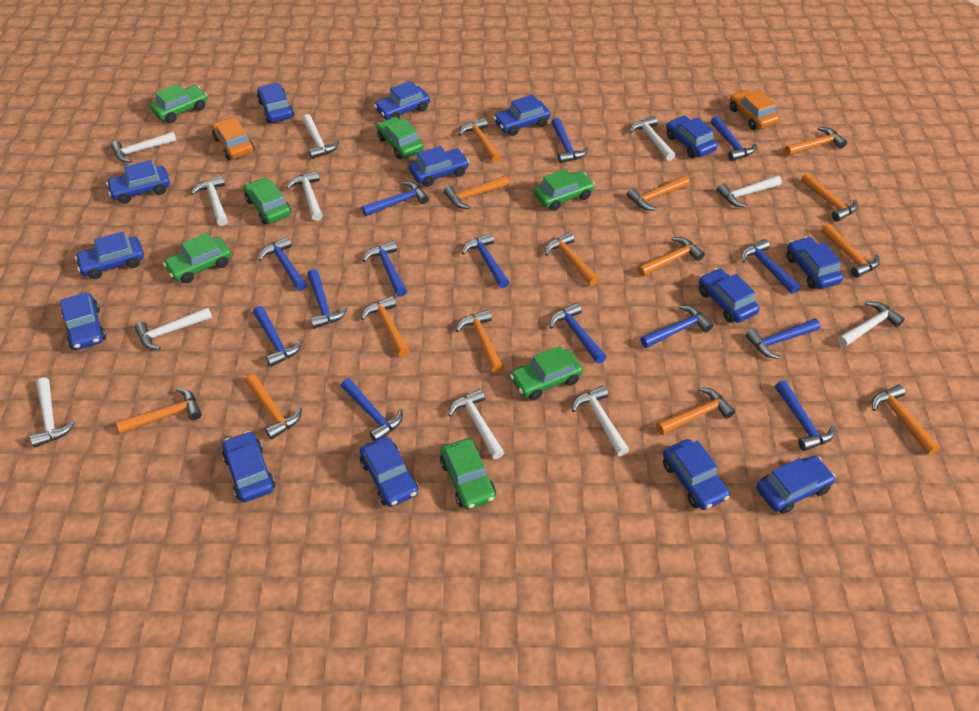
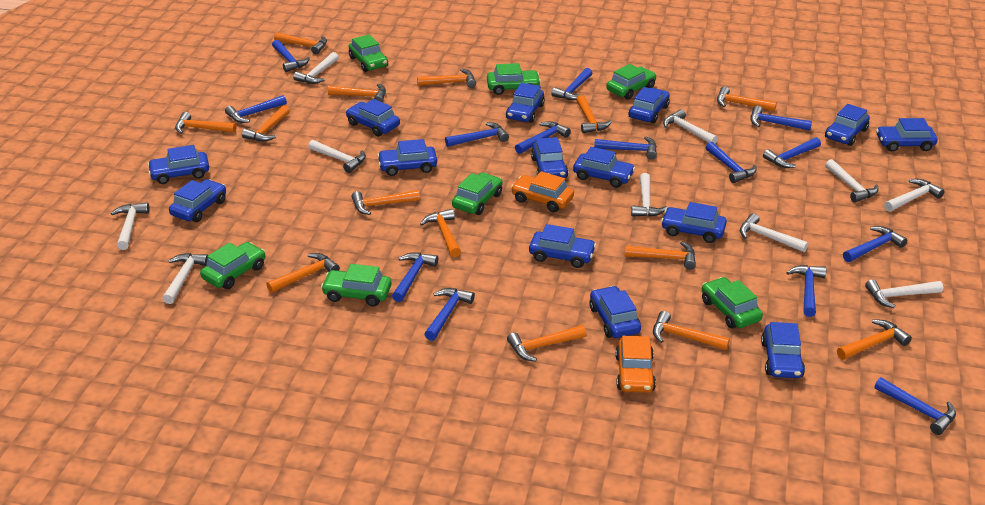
white hammer: 11 -> 10

